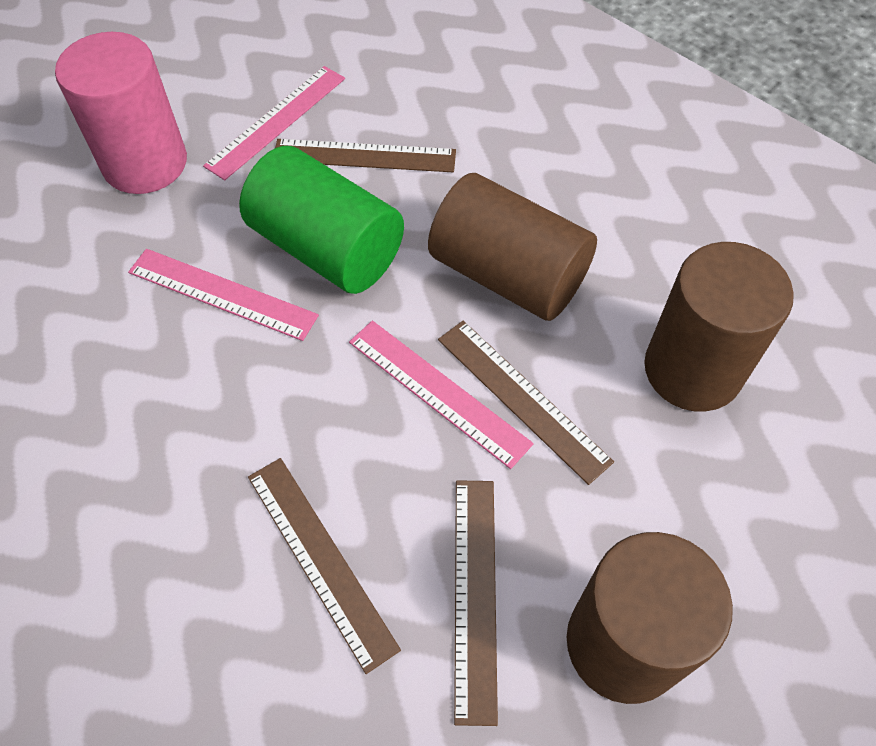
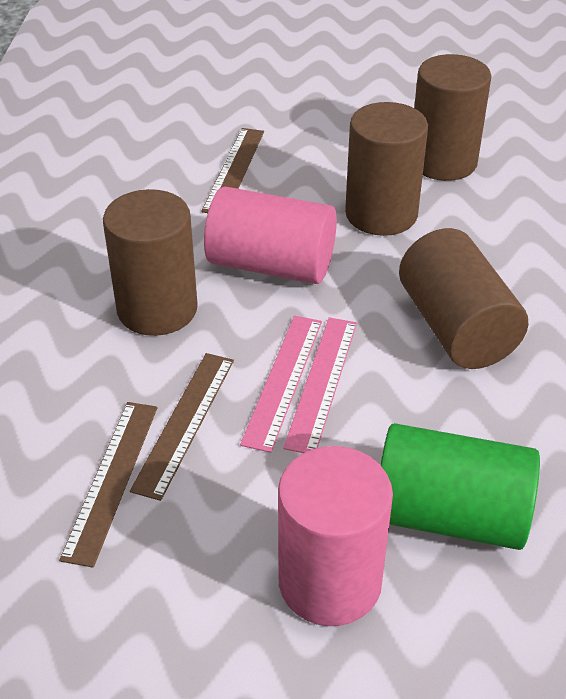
brown cylinder: 3 -> 4
brown ruler: 4 -> 3
pink cylinder: 1 -> 2
pink ruler: 3 -> 2

